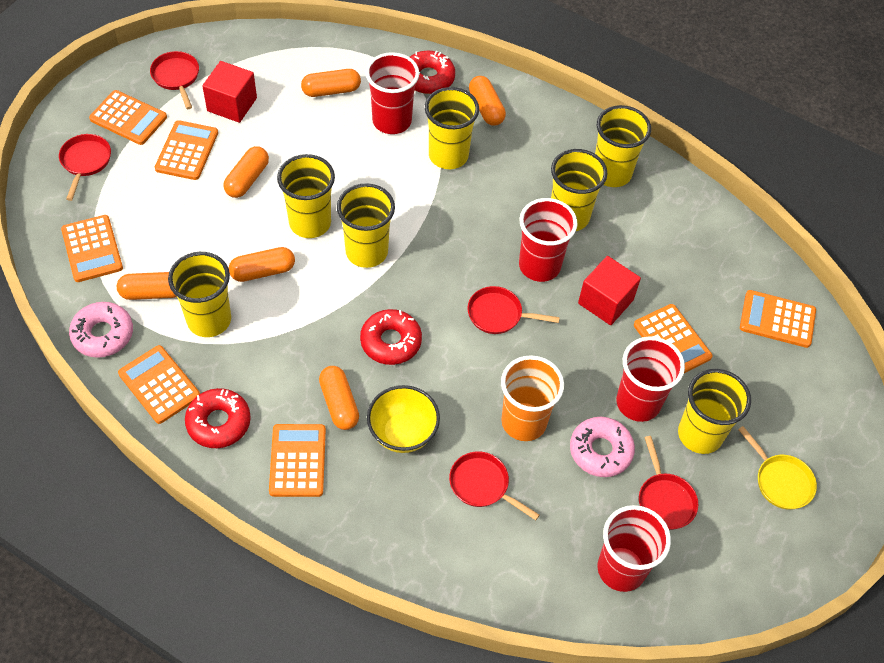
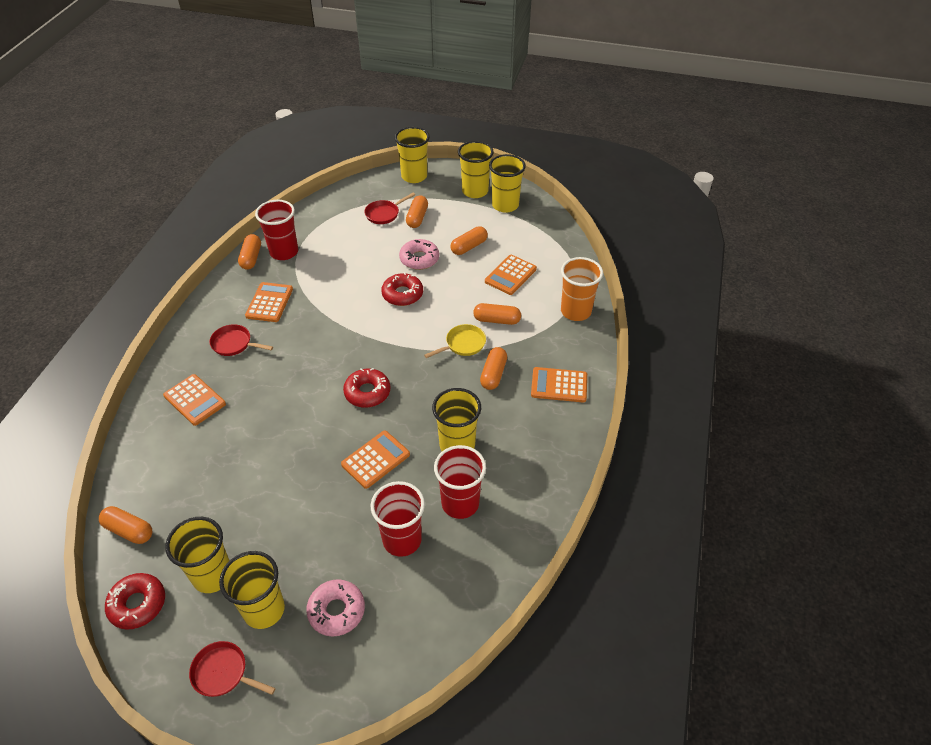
orange calculator: 7 -> 5
red cube: 2 -> 0
red cup: 4 -> 3
red pan: 5 -> 3
yellow bowl: 1 -> 0
yellow cup: 7 -> 6

